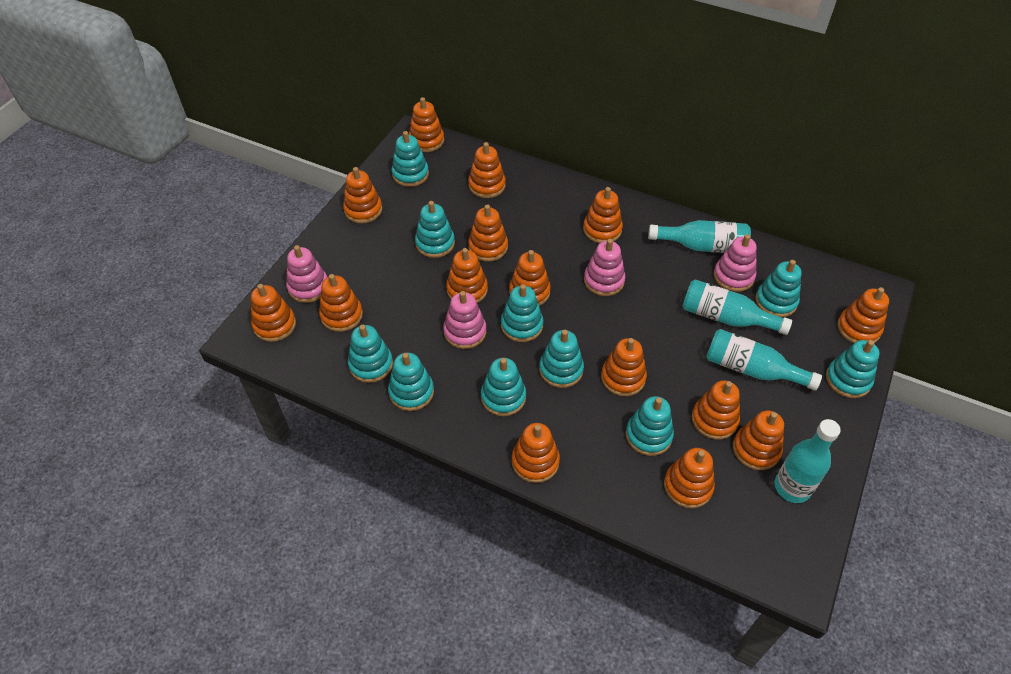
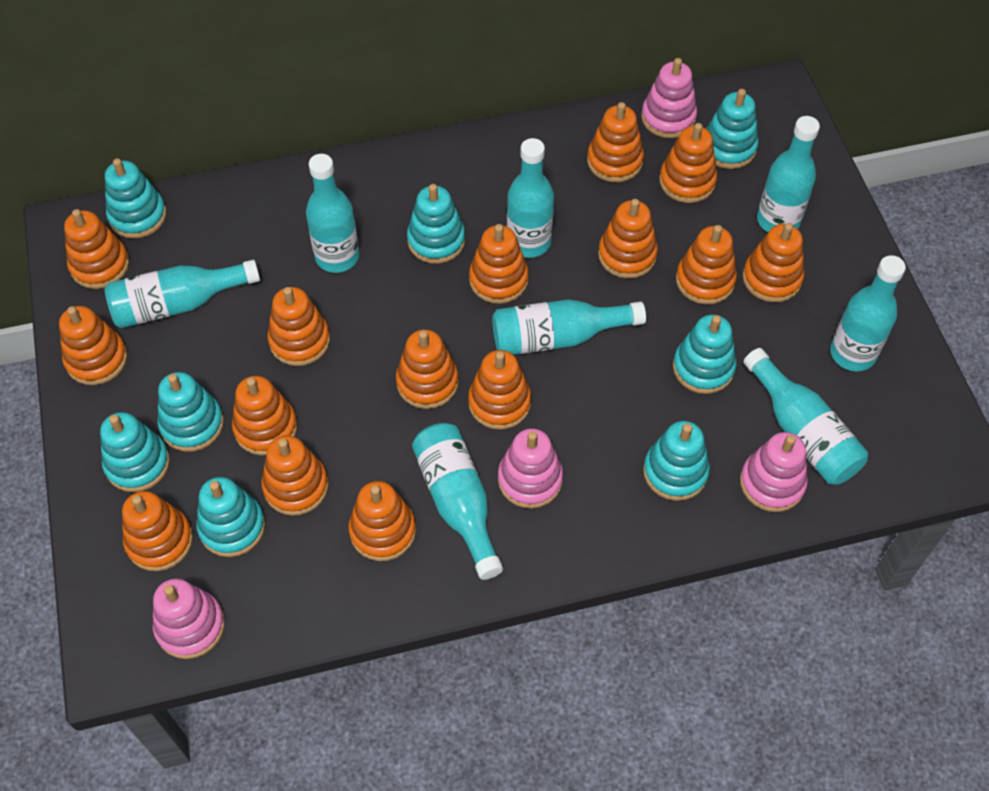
turquoise bottle: 4 -> 8
turquoise stacking toy: 10 -> 8

